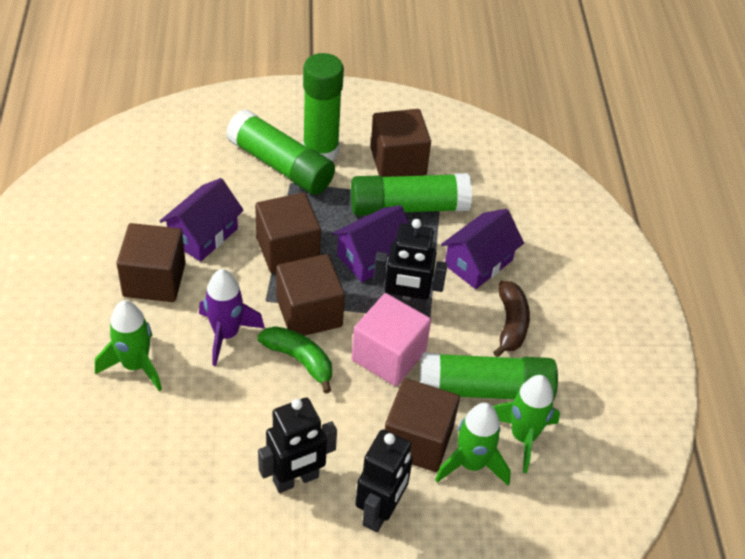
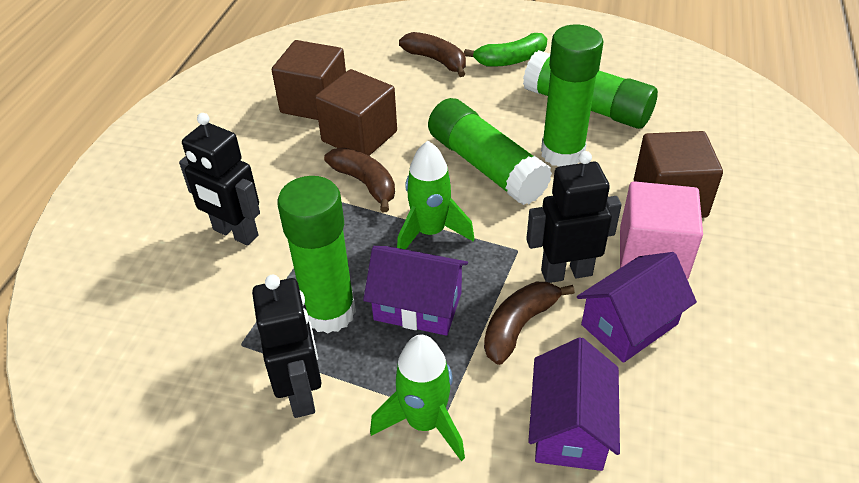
brown banana: 1 -> 3
brown cube: 5 -> 3
green rocket: 3 -> 2
purple rocket: 1 -> 0

